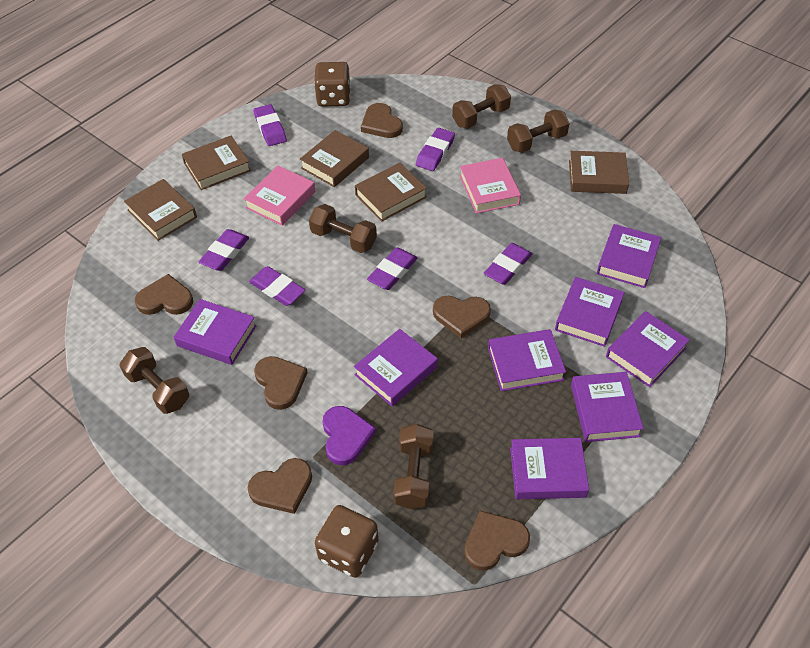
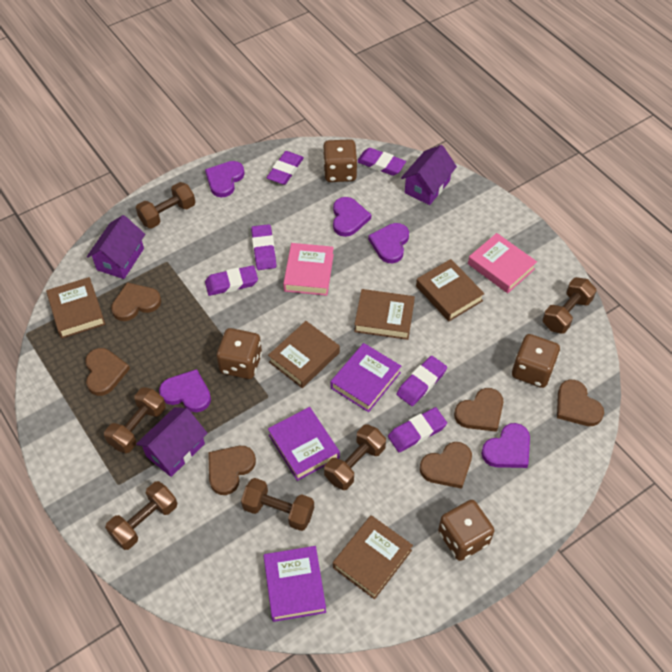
brown dice: 2 -> 4
brown dumbbell: 5 -> 6
purple book: 8 -> 3
purple heart: 1 -> 5
purple house: 0 -> 3

